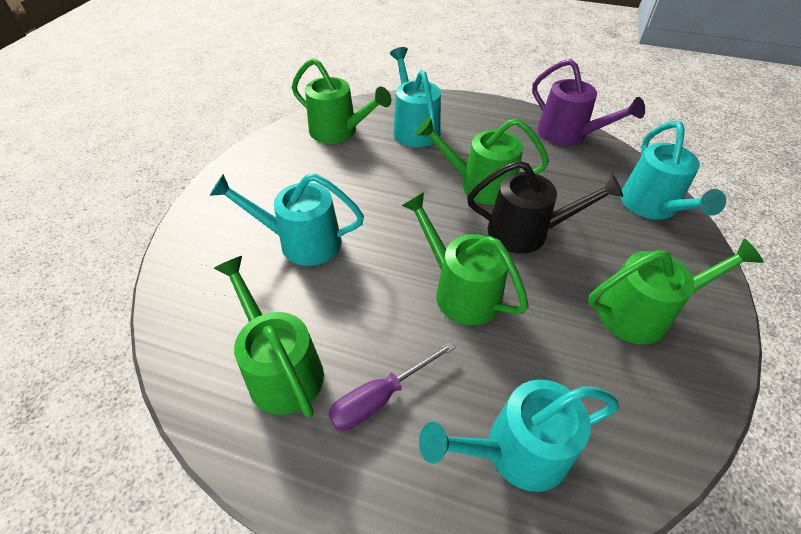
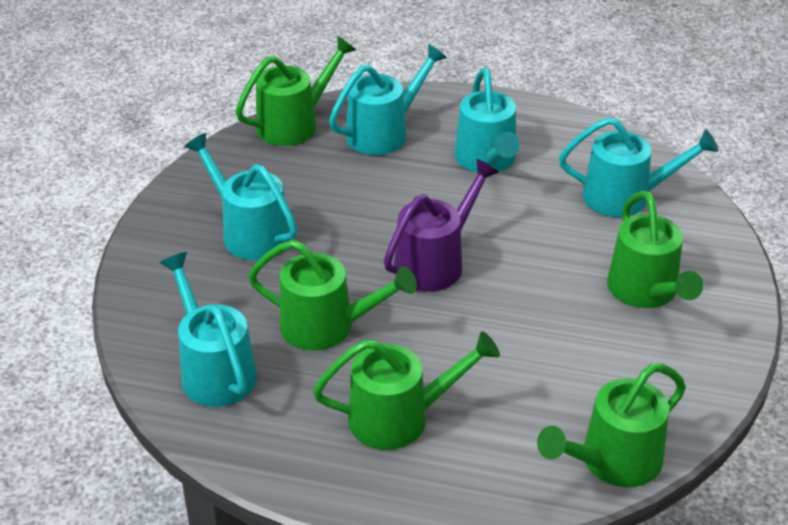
black watering can: 1 -> 0
purple screwdriver: 1 -> 0
turquoise watering can: 4 -> 5

